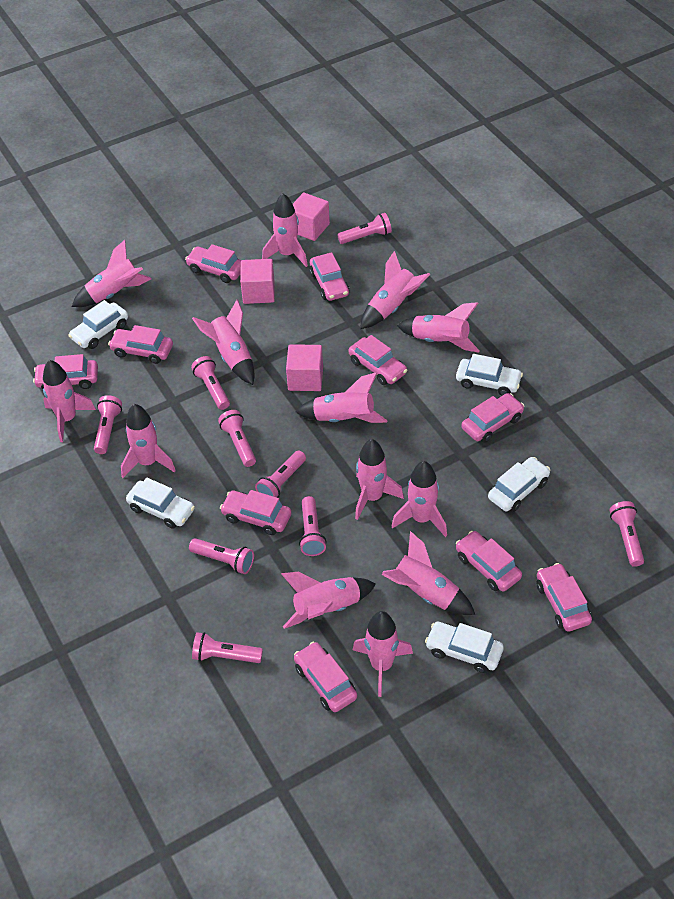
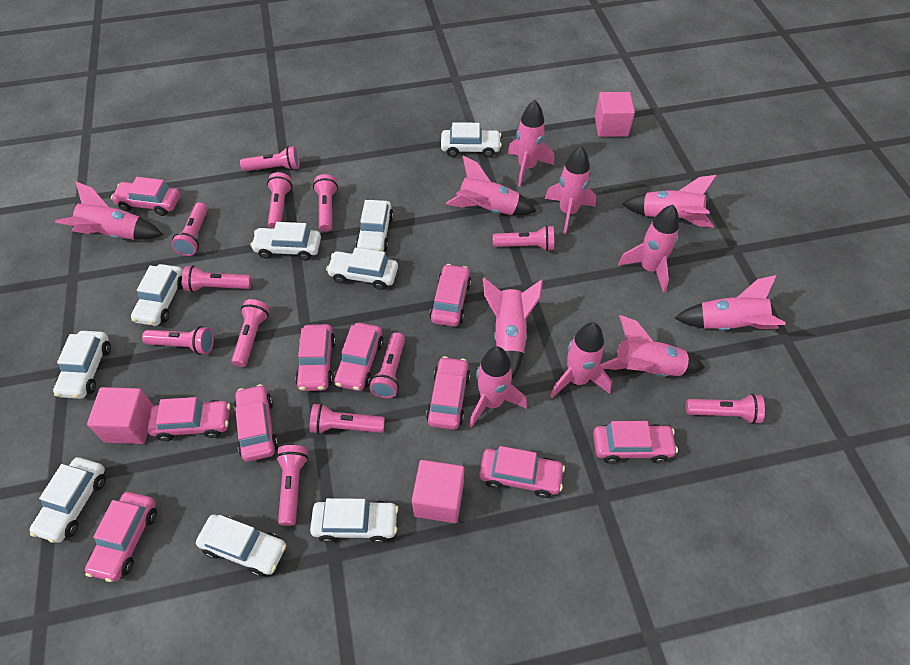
pink flashlight: 9 -> 12
pink rocket: 13 -> 11
white car: 5 -> 9

